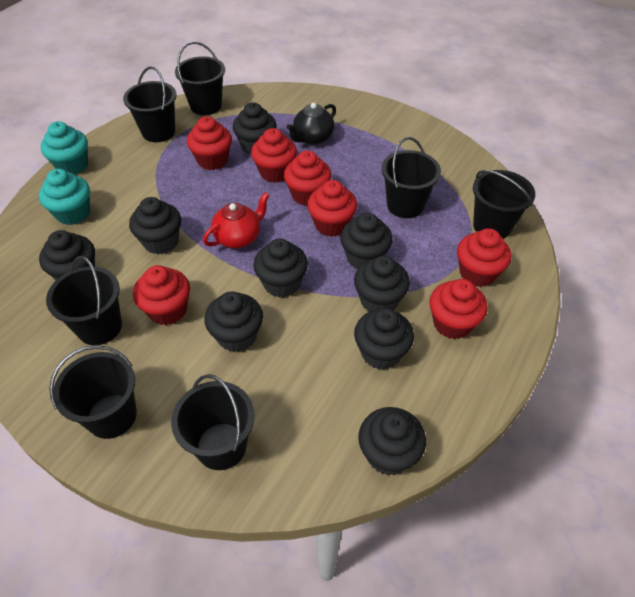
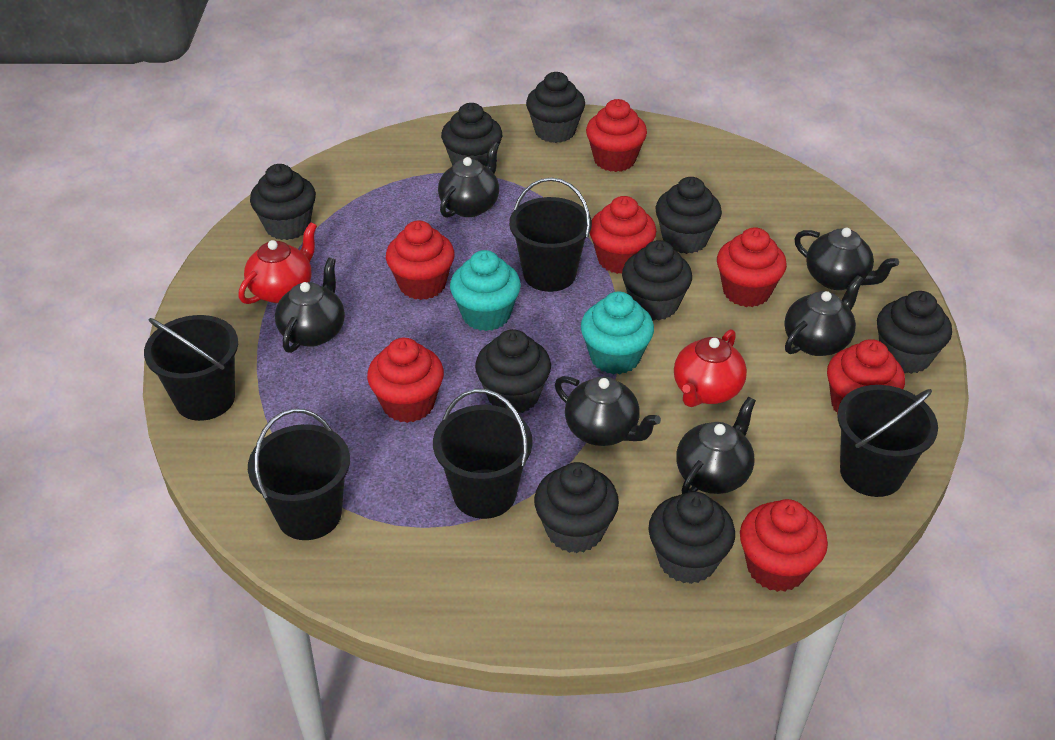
black bucket: 7 -> 5
black teapot: 1 -> 6
red teapot: 1 -> 2

